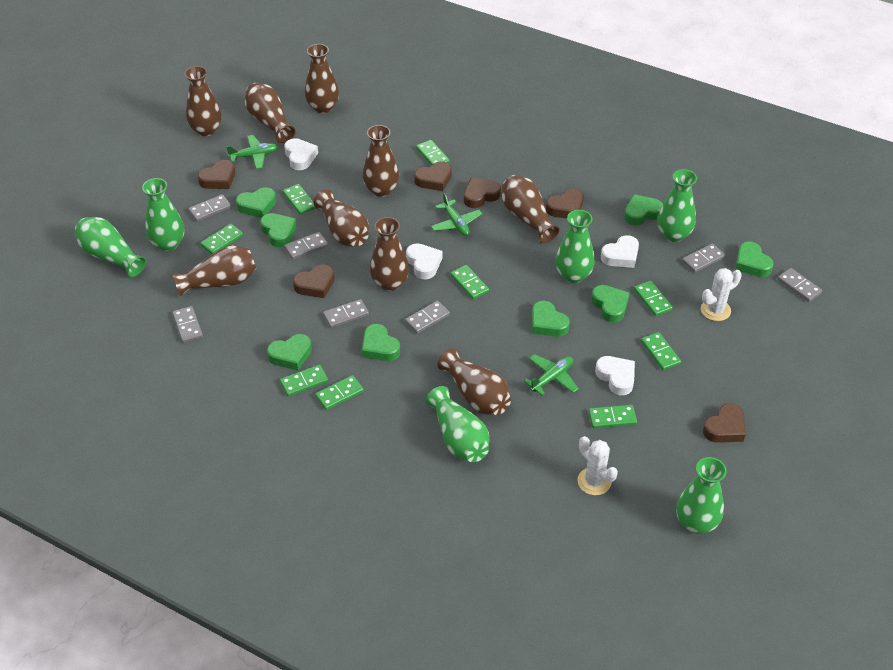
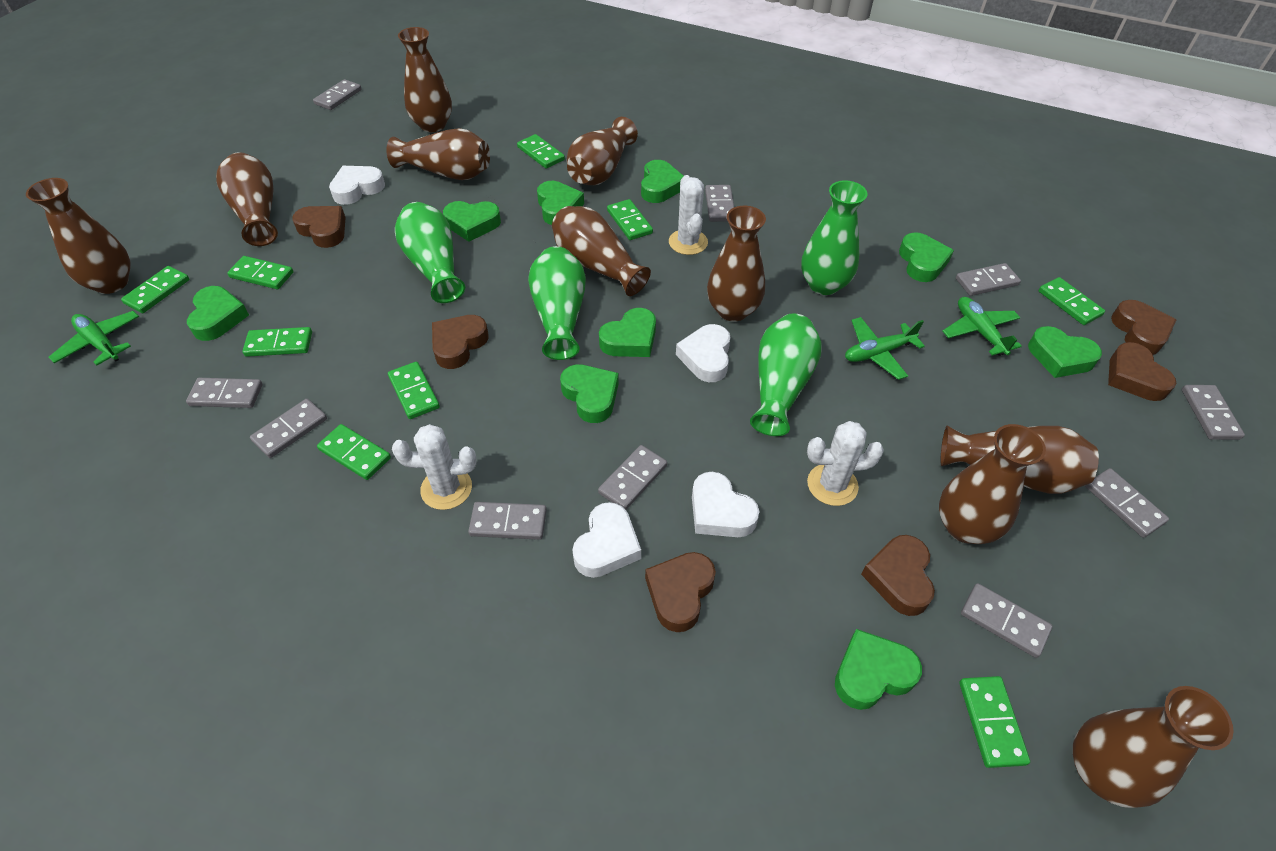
brown vase: 9 -> 10
green heart: 8 -> 9
green vase: 6 -> 4
grey domino: 7 -> 10
white cactus: 2 -> 3

